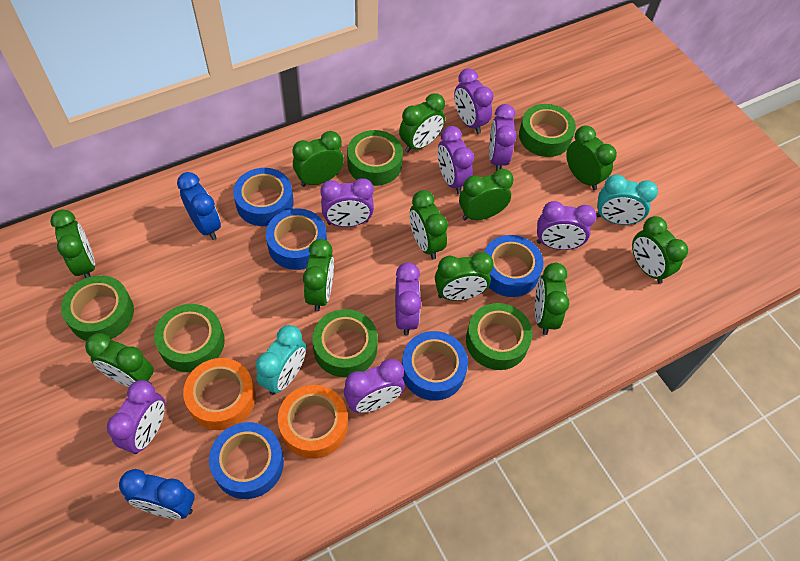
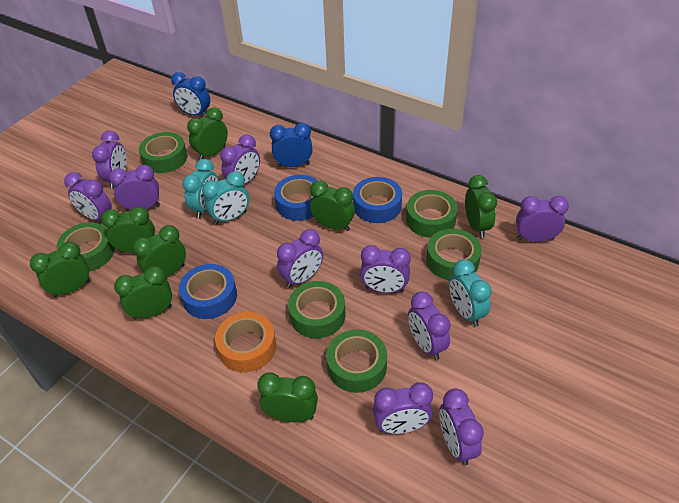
blue tape: 5 -> 3
green clock: 11 -> 8
orange tape: 2 -> 1
purple clock: 8 -> 10
turquoise clock: 2 -> 3

